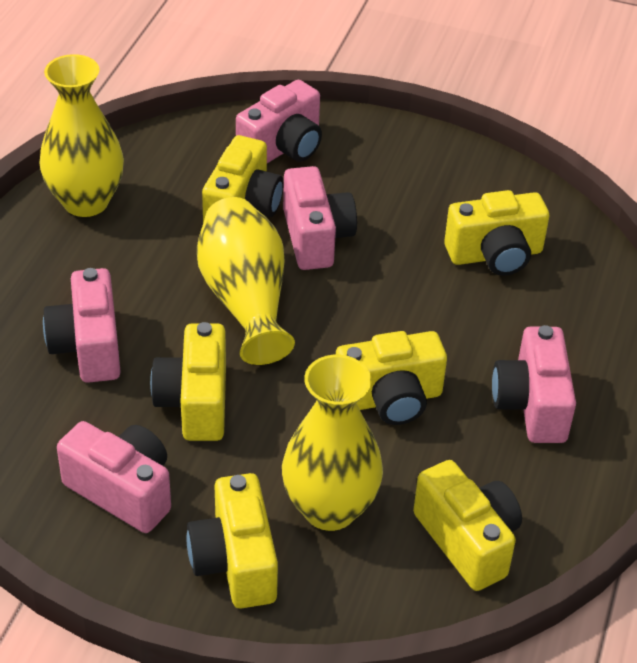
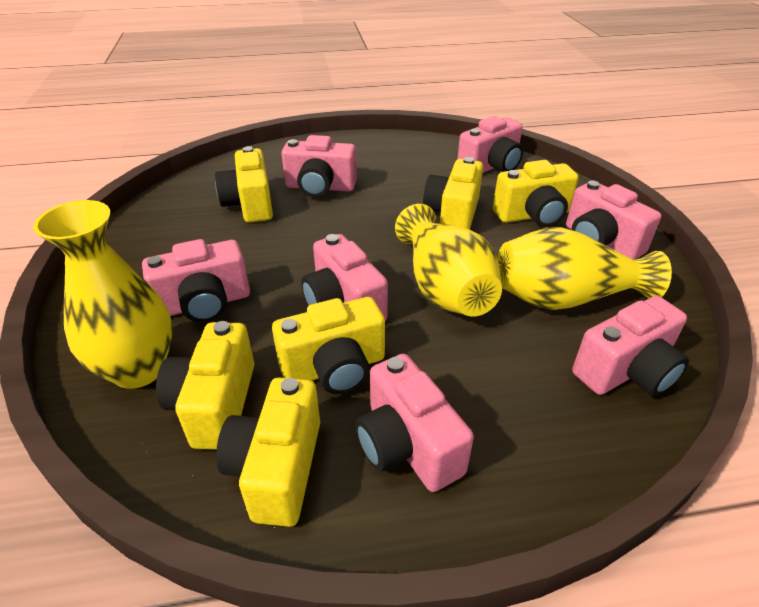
pink camera: 5 -> 7

